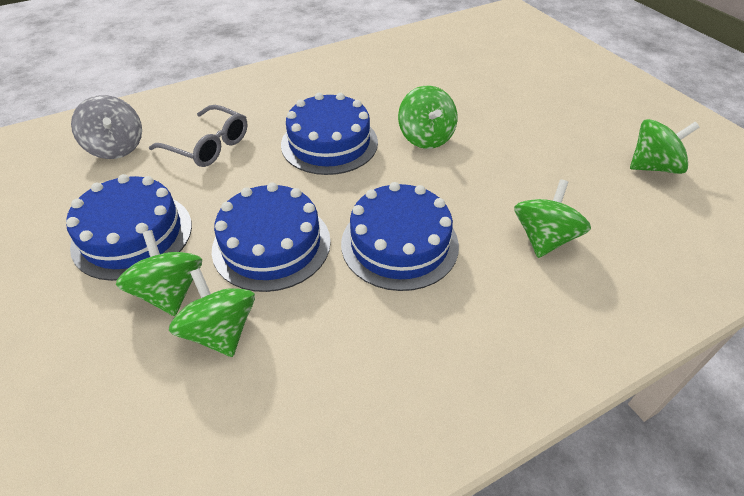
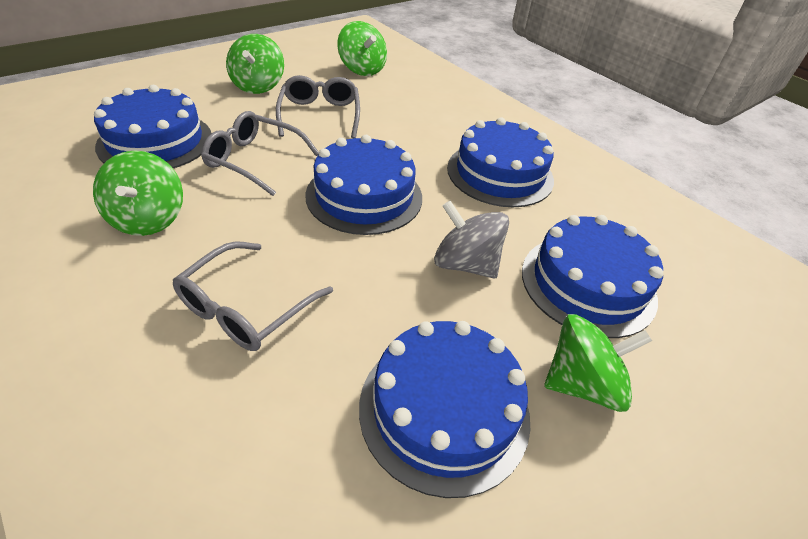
blue cake: 4 -> 5
green spinning top: 5 -> 4
grey glasses: 1 -> 3

